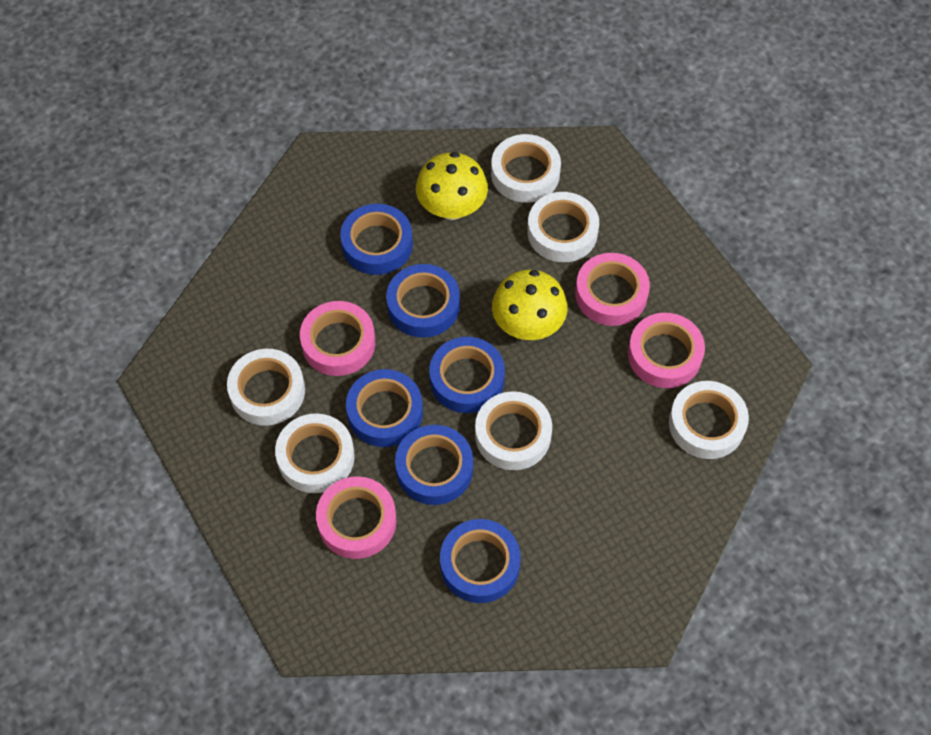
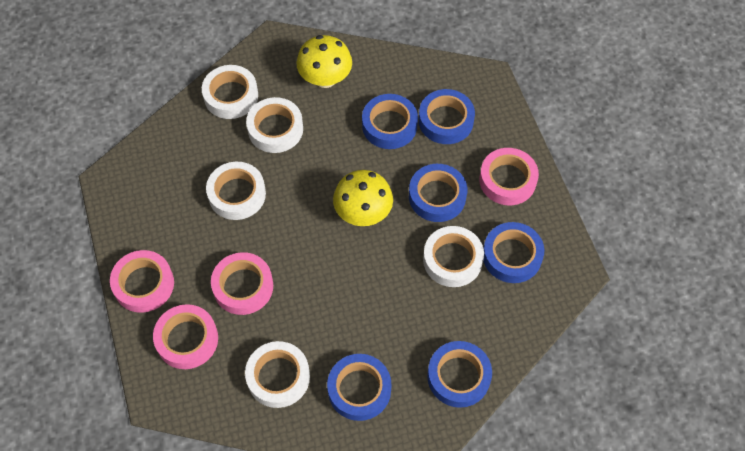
white tape: 6 -> 5

